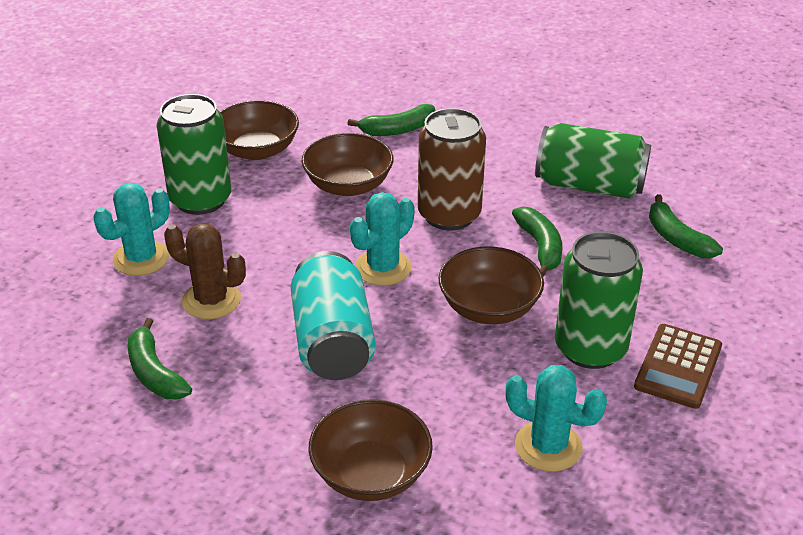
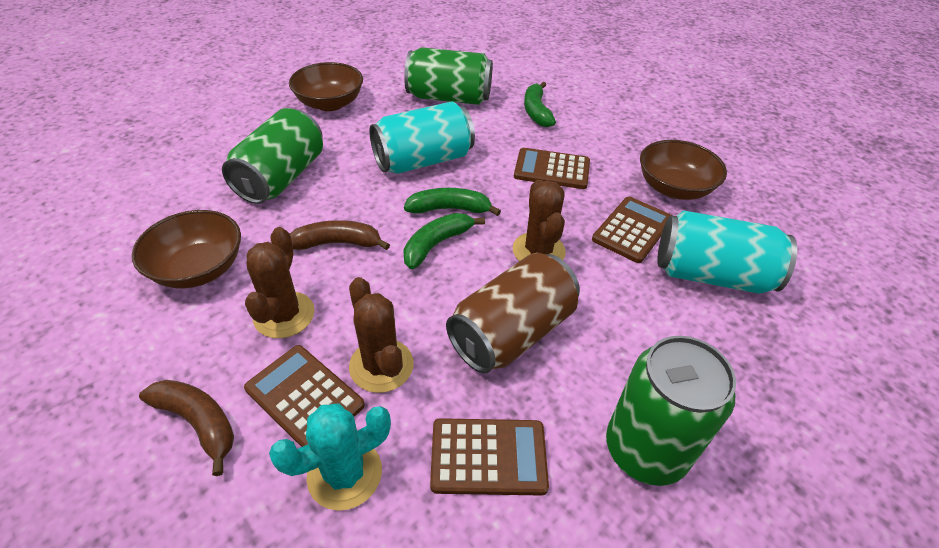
brown banana: 0 -> 2
brown bowl: 4 -> 3
brown cactus: 1 -> 3
brown calculator: 1 -> 4
green banana: 4 -> 3
turquoise cactus: 3 -> 1
turquoise can: 1 -> 2

